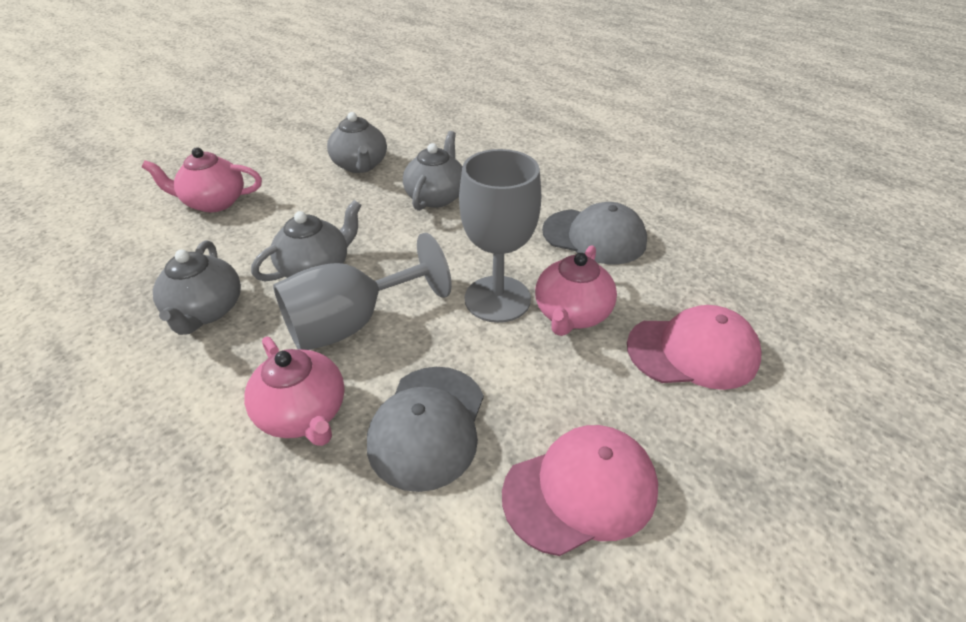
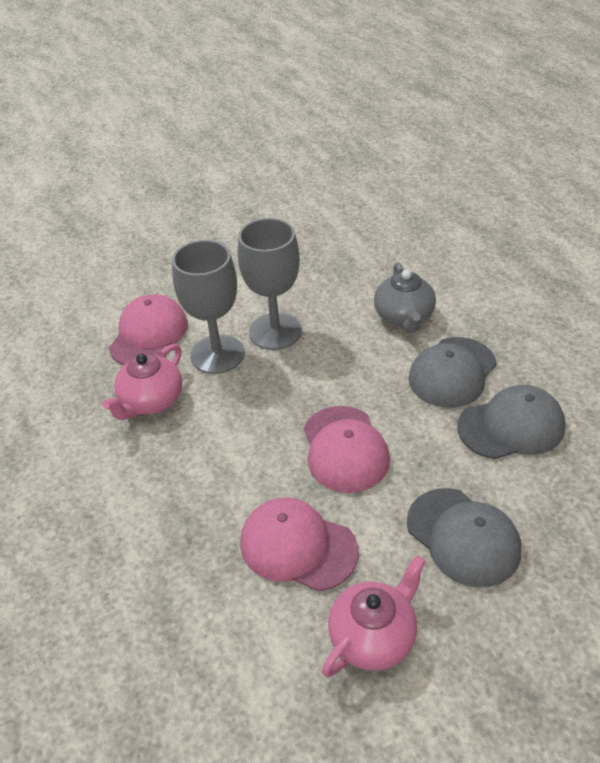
grey cap: 2 -> 3
grey teapot: 4 -> 1
pink cap: 2 -> 3
pink teapot: 3 -> 2

